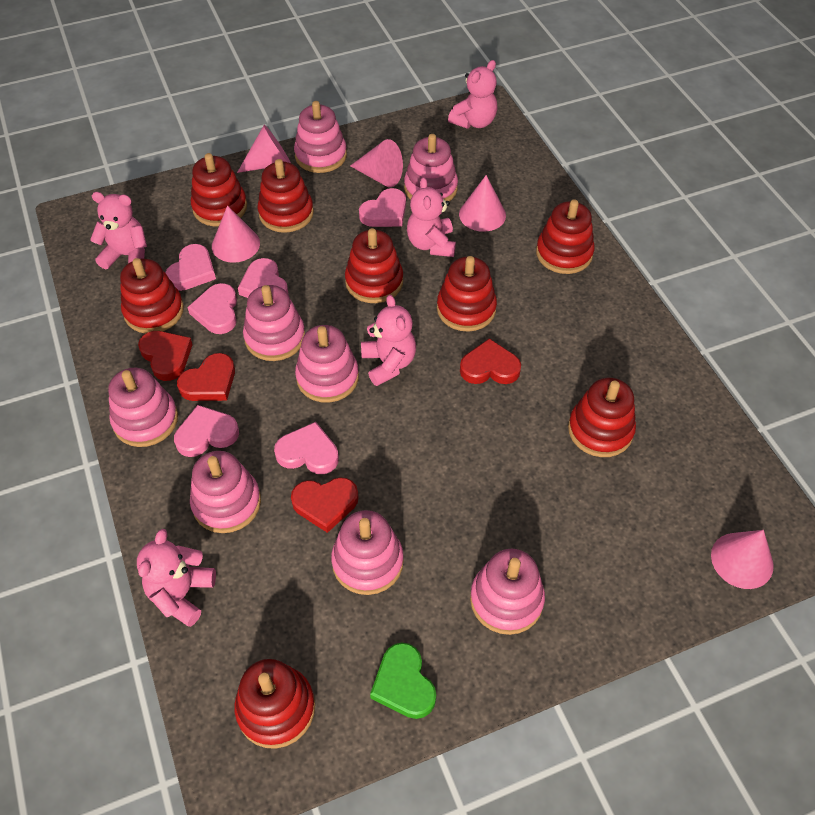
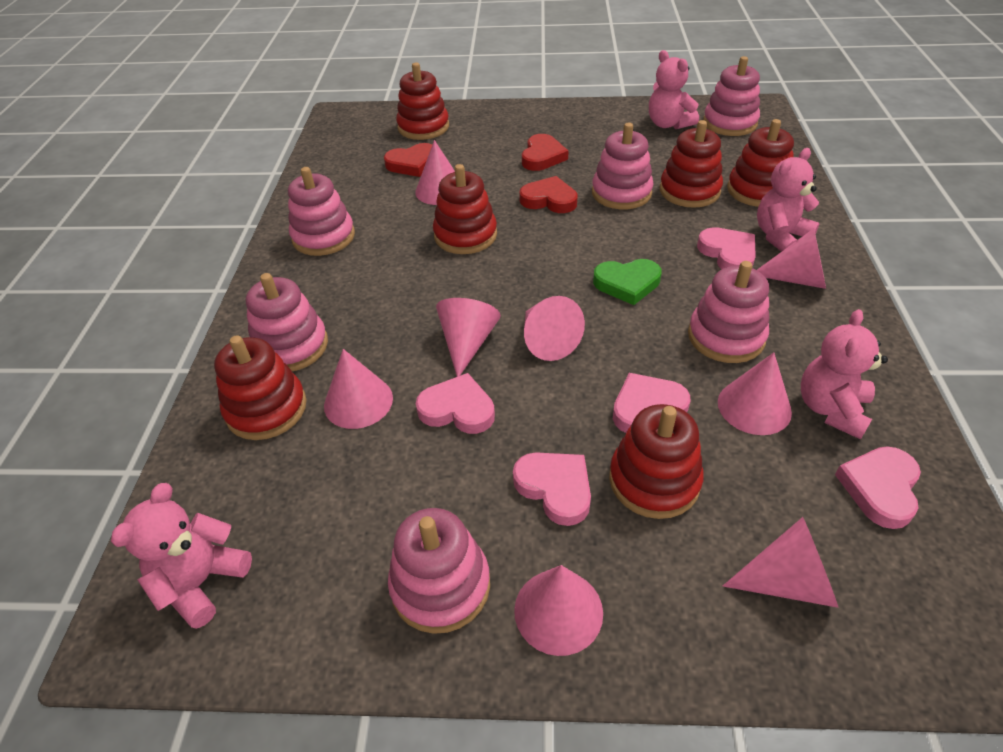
pink cone: 5 -> 8
pink heart: 6 -> 5
pink stacking toy: 8 -> 6
pink teddy bear: 5 -> 4
red heart: 4 -> 3
red stacking toy: 8 -> 6

